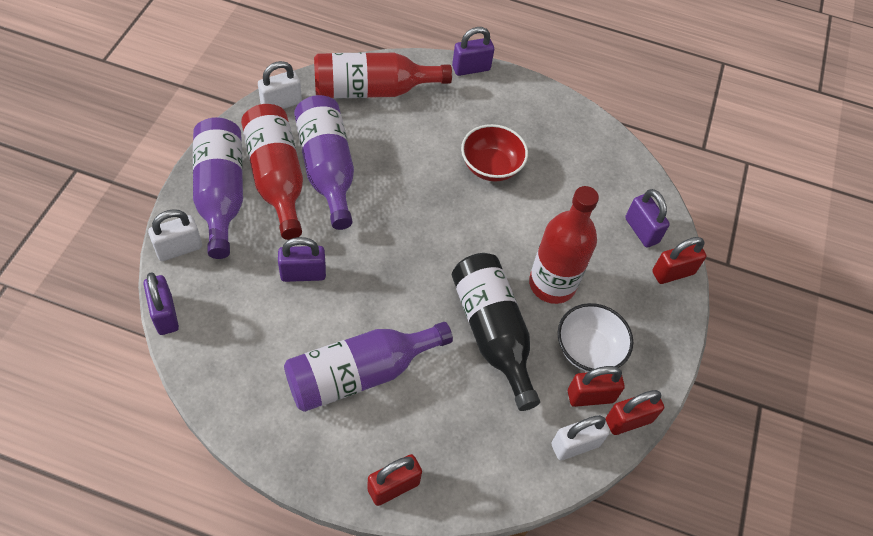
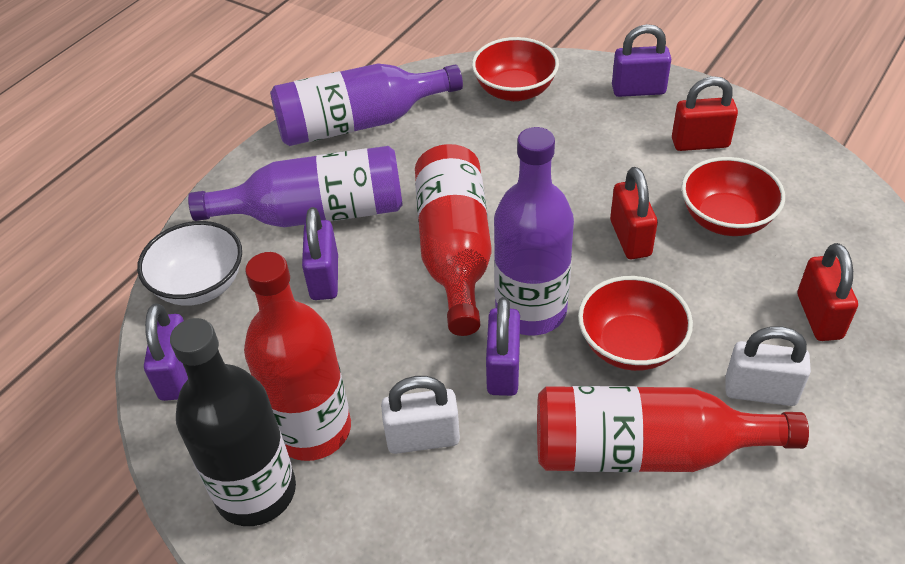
red bowl: 1 -> 3
red padlock: 4 -> 3
white padlock: 3 -> 2

